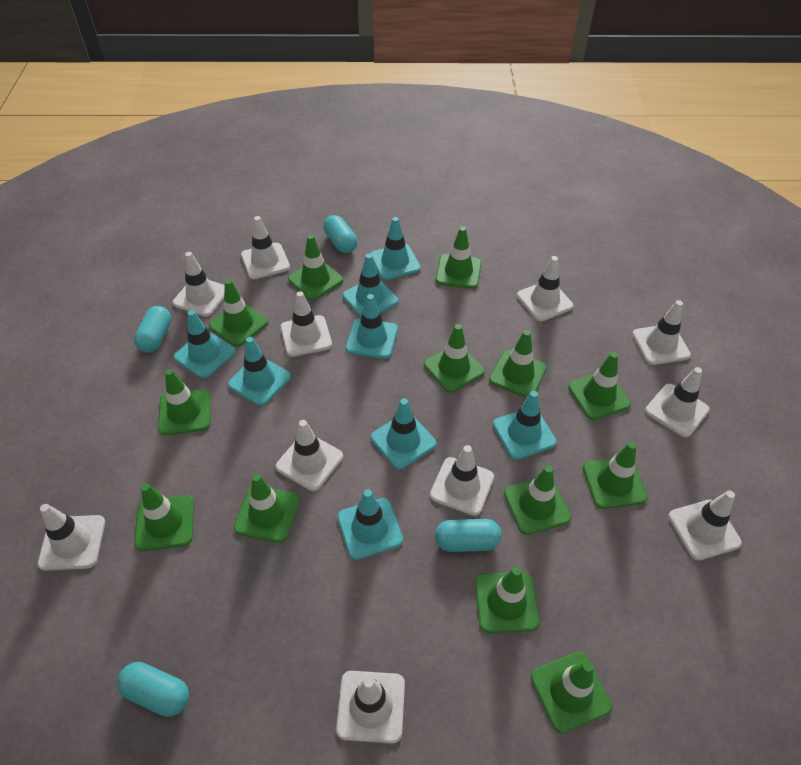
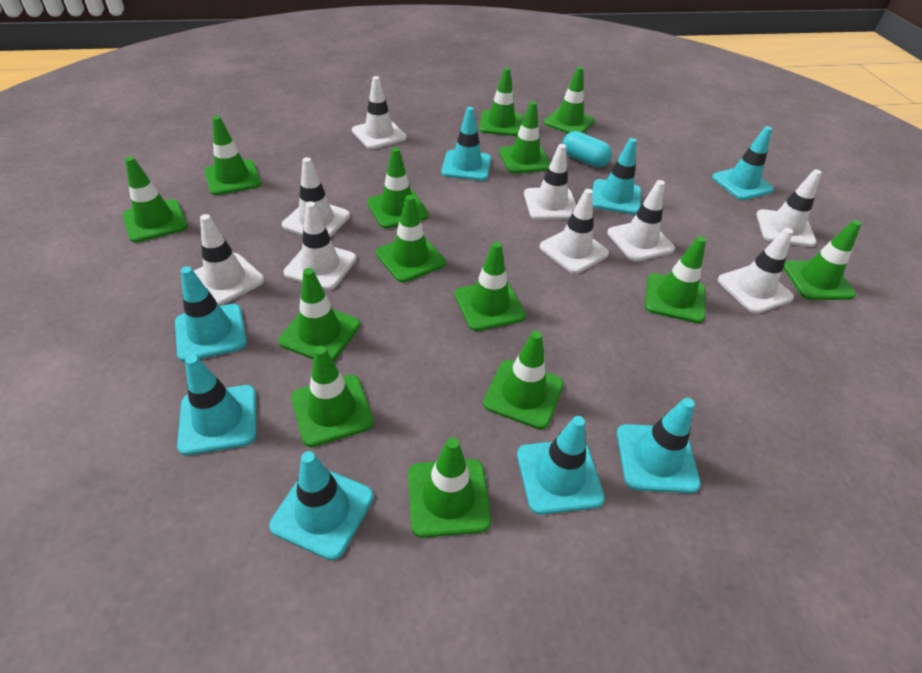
green traffic cone: 13 -> 14
turquoise capsule: 4 -> 1
white traffic cone: 11 -> 9

